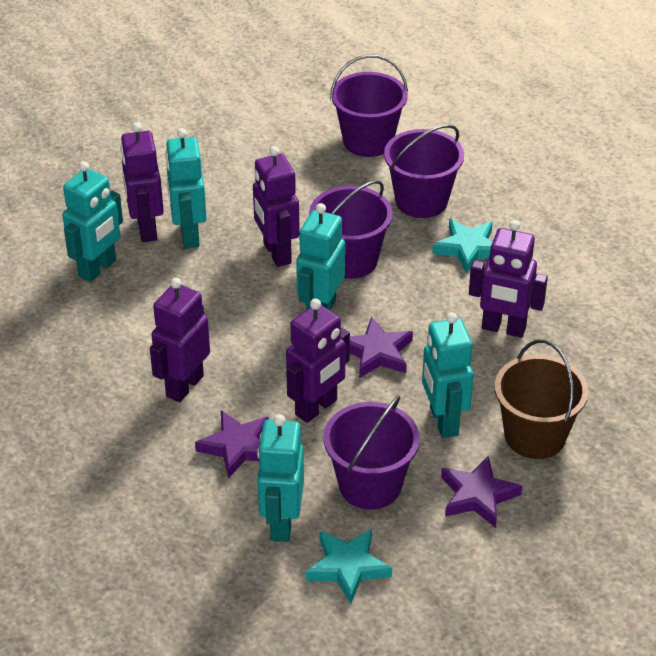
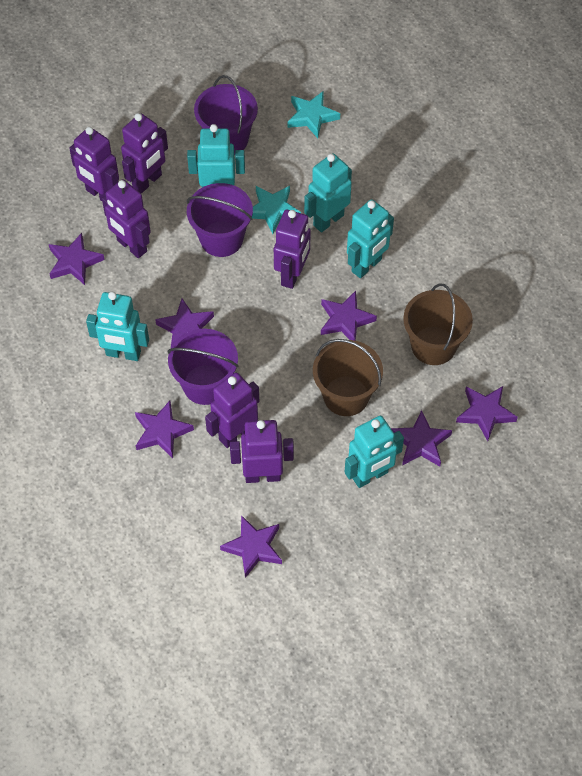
brown bucket: 1 -> 2
purple bucket: 4 -> 3
purple robot: 5 -> 6
purple star: 3 -> 7

